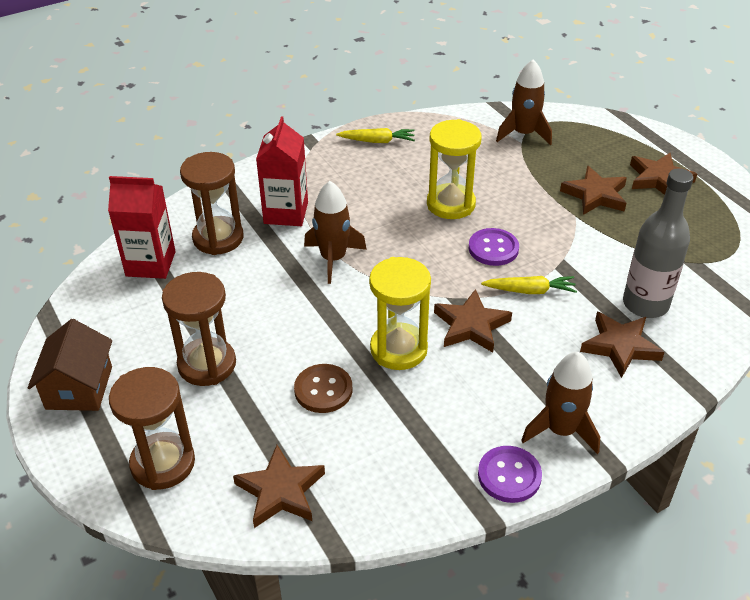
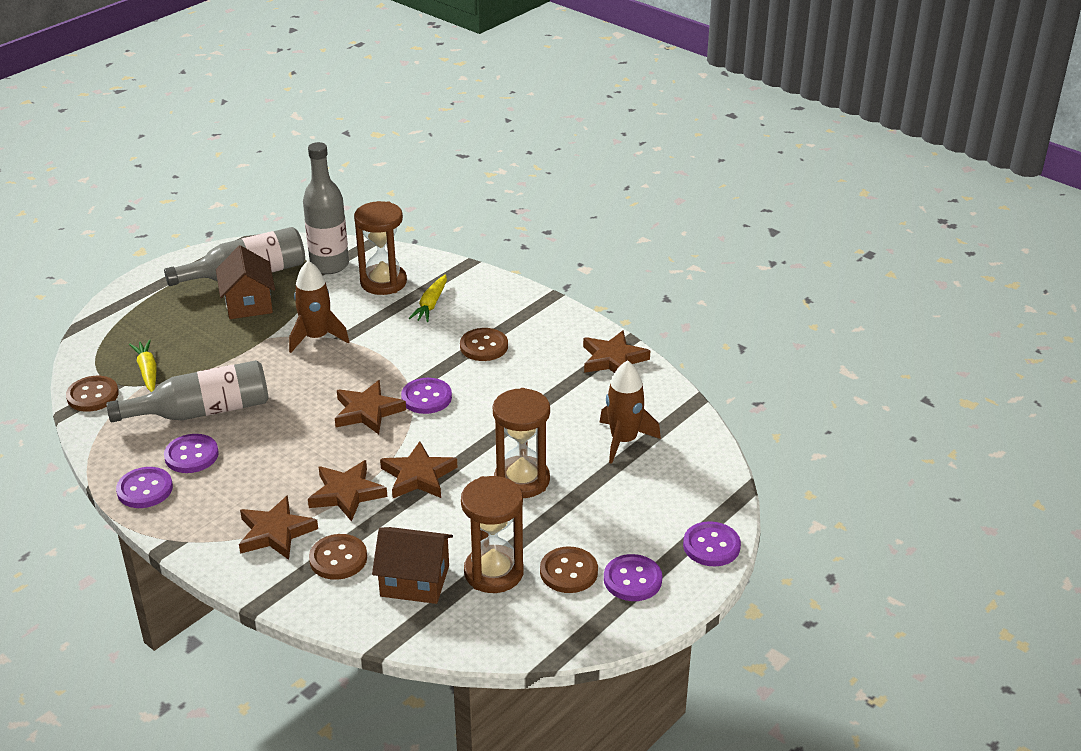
brown button: 1 -> 4
brown house: 1 -> 2
brown rocket: 3 -> 2
grey bottle: 1 -> 3
purple button: 2 -> 5
red carton: 2 -> 0
yellow hourglass: 2 -> 0

